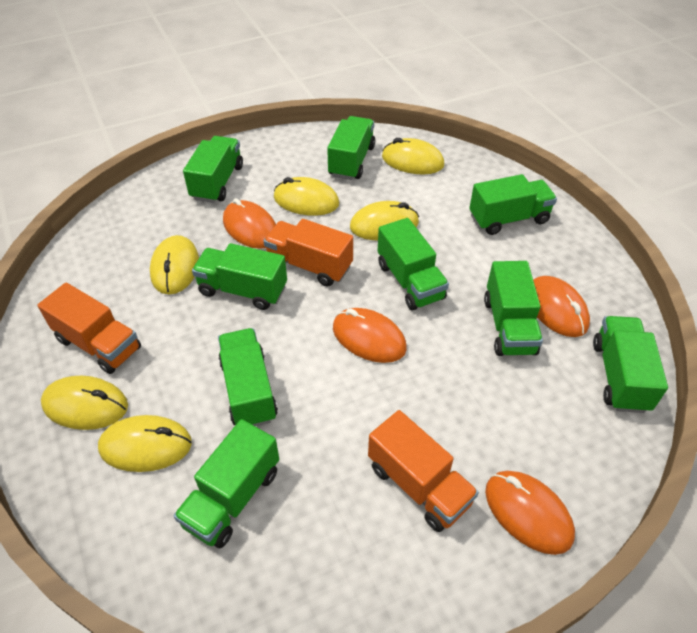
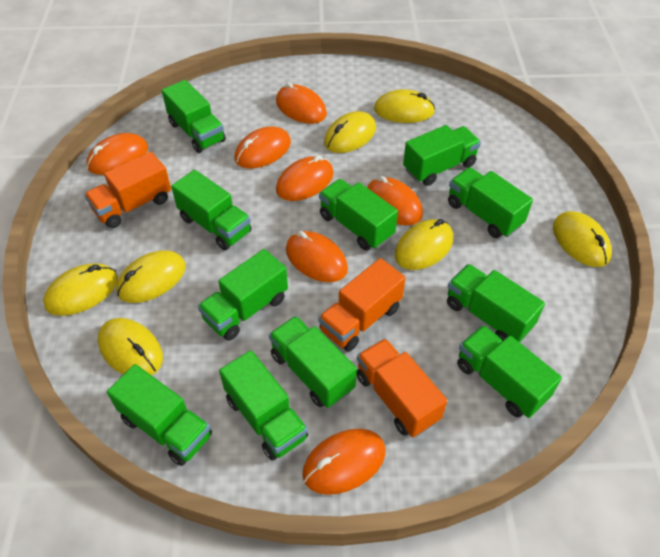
green truck: 9 -> 11
orange mouse: 4 -> 7
yellow mouse: 6 -> 7

